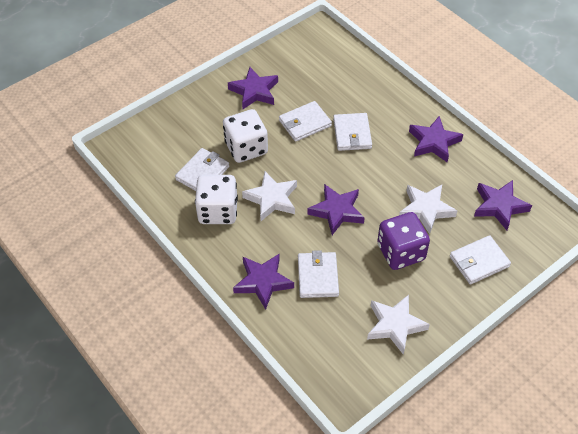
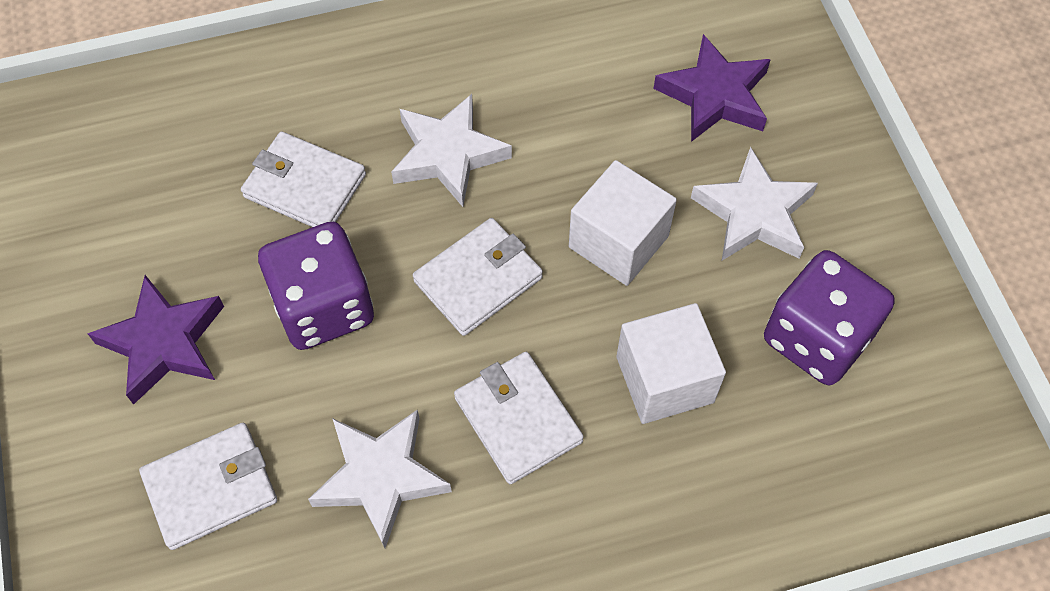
purple dice: 1 -> 2
purple star: 5 -> 2
white cube: 0 -> 2
white dice: 2 -> 0
white wallet: 5 -> 4

